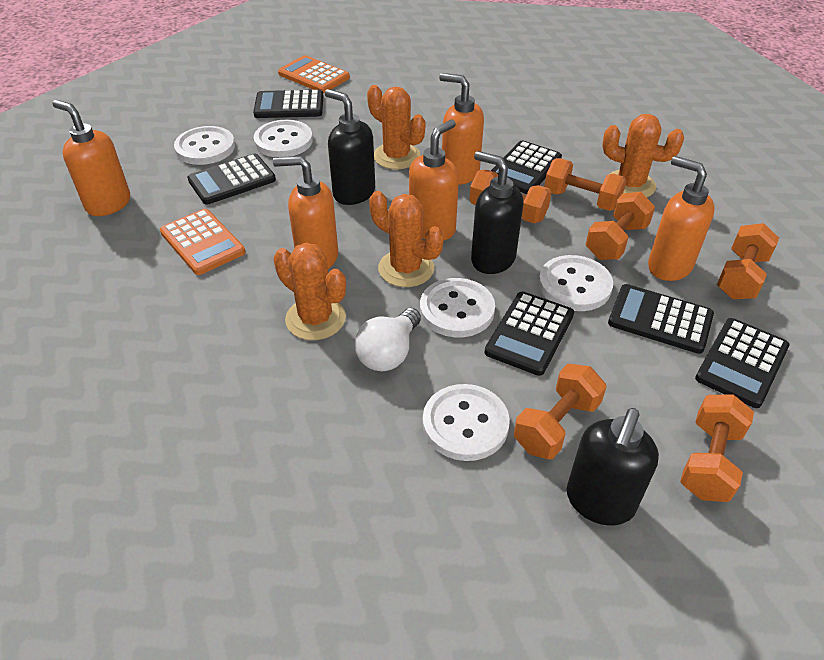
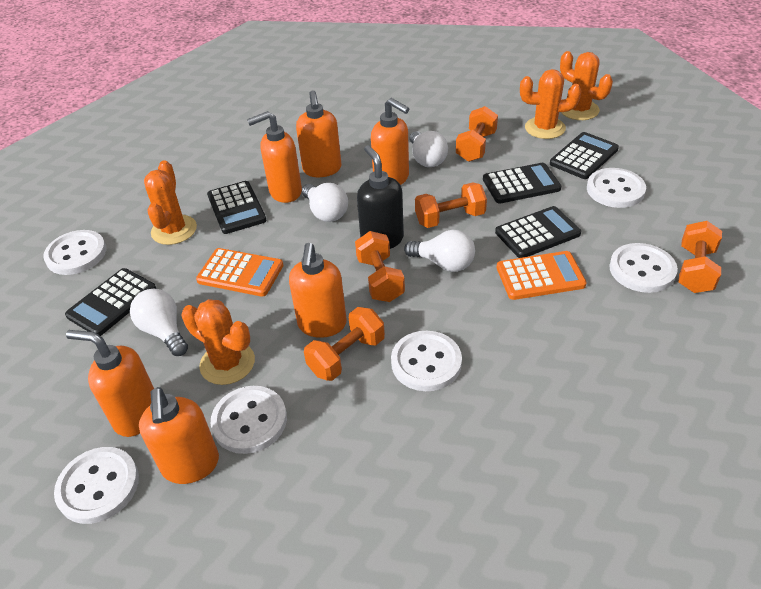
black calculator: 6 -> 5
black soap dispenser: 3 -> 1
orange dumbbell: 6 -> 5
orange soap dispenser: 5 -> 6
white button: 5 -> 6
white light bulb: 1 -> 4

